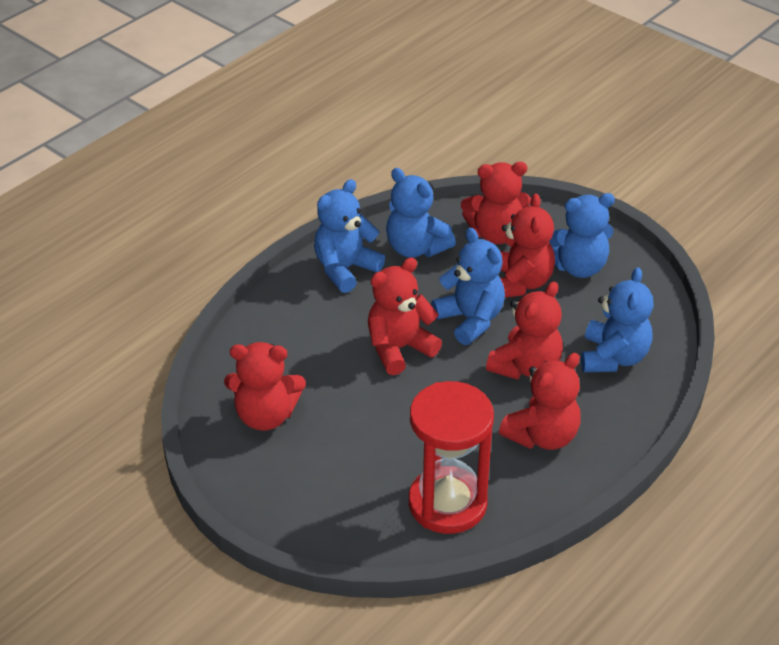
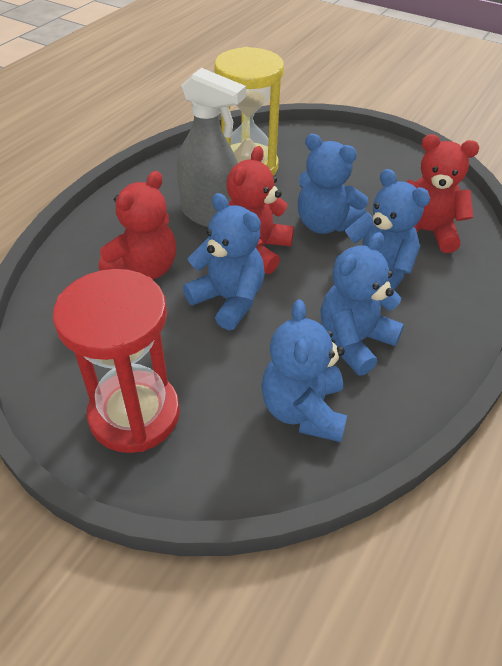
grey spray bottle: 0 -> 1
red teddy bear: 6 -> 3
yellow hourglass: 0 -> 1

